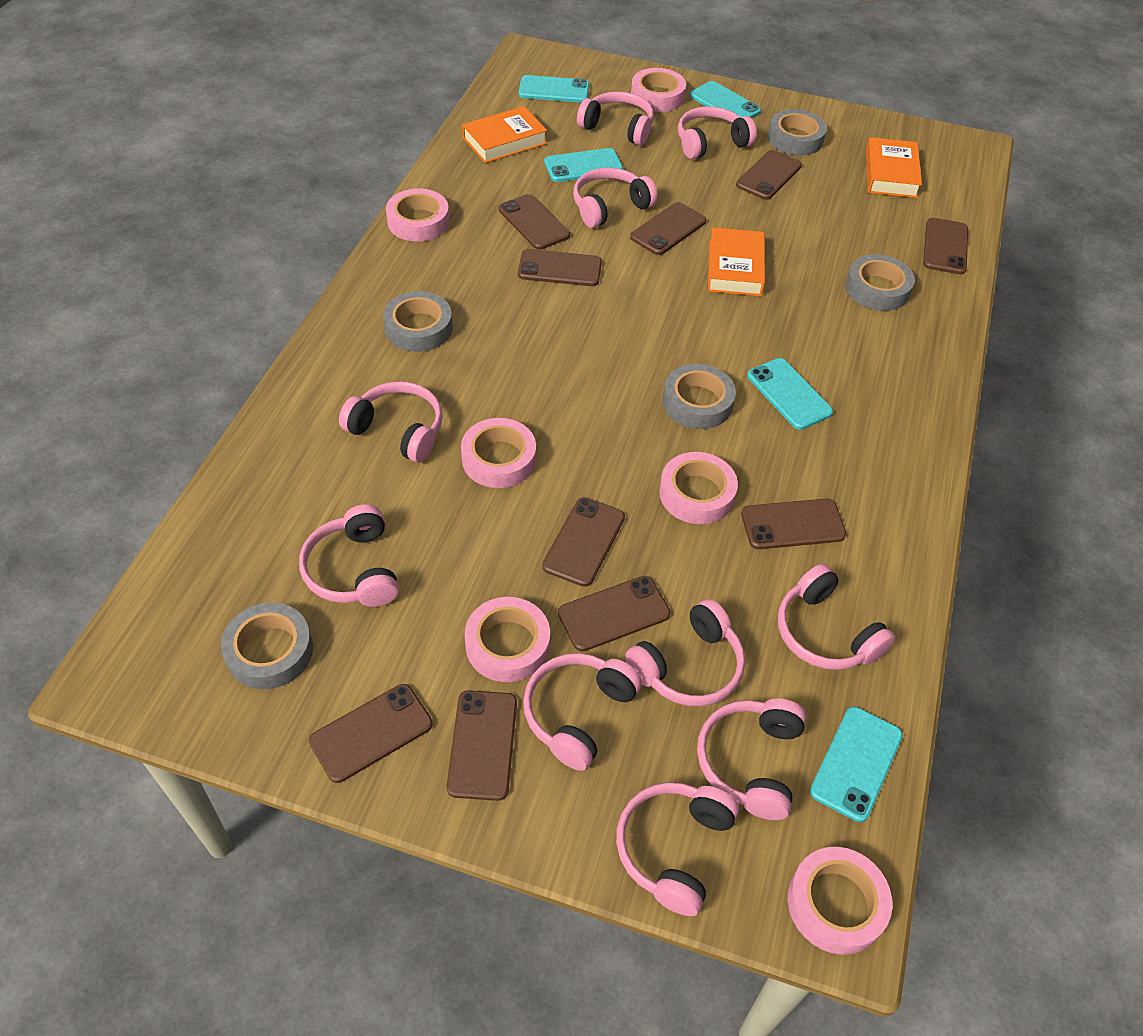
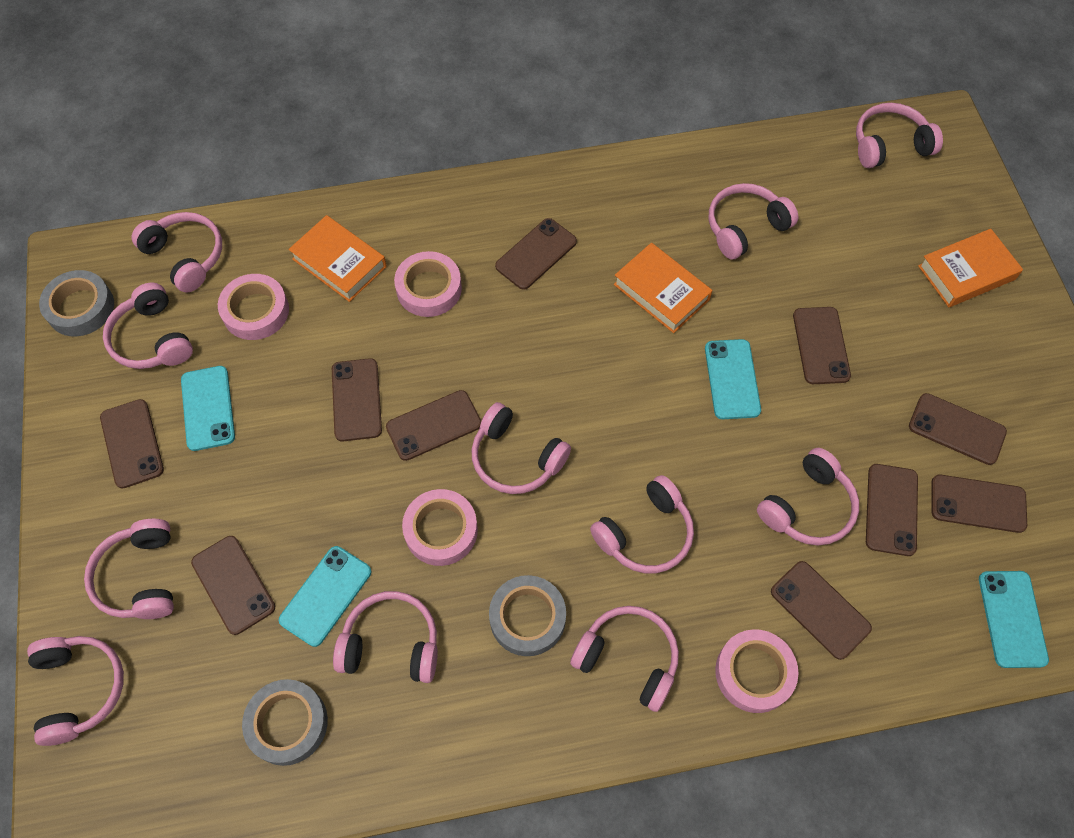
grey tape: 5 -> 3
pink headphones: 10 -> 11
pink tape: 6 -> 4
turquoise phone: 5 -> 4

